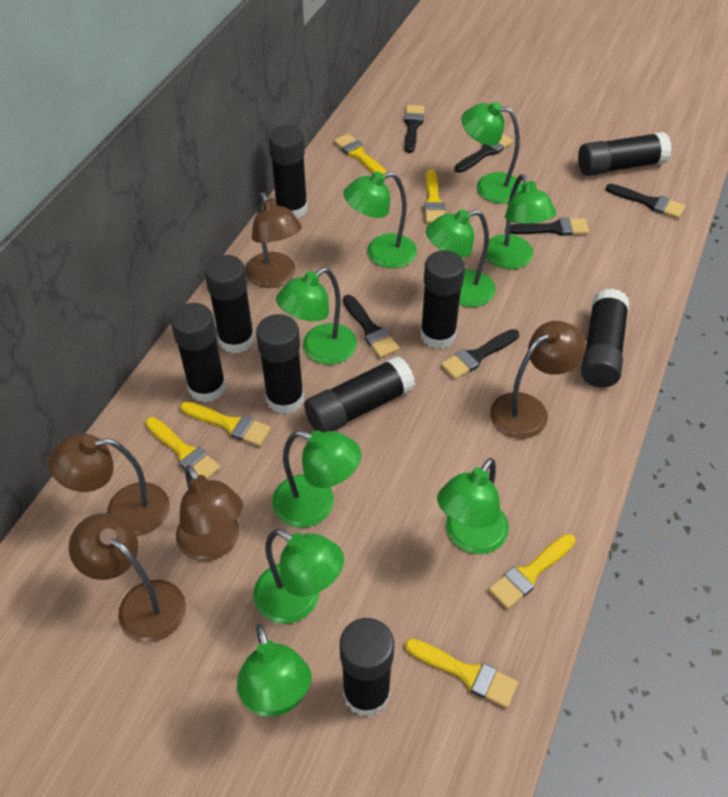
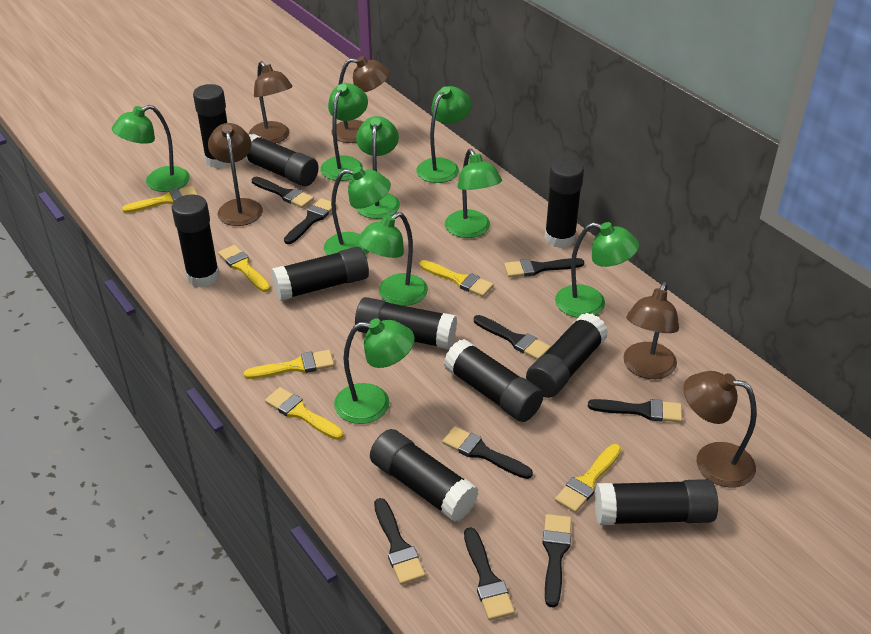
black brush: 6 -> 9
black glue stick: 9 -> 10

